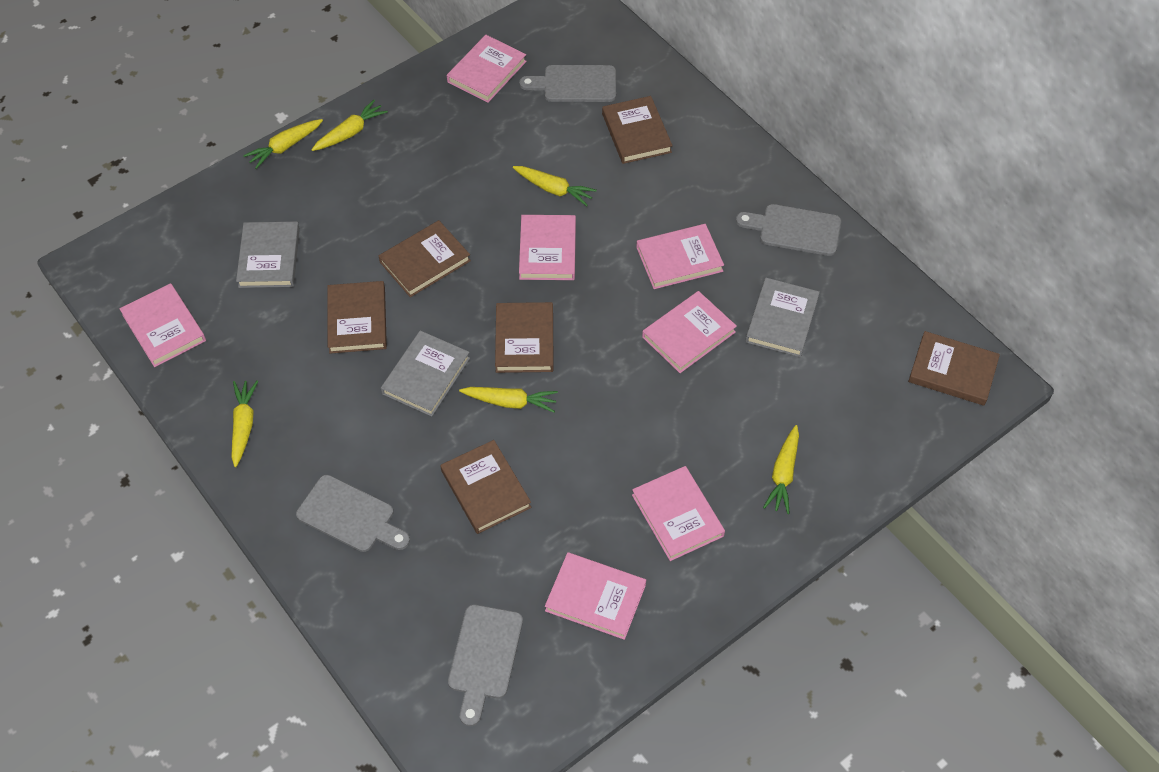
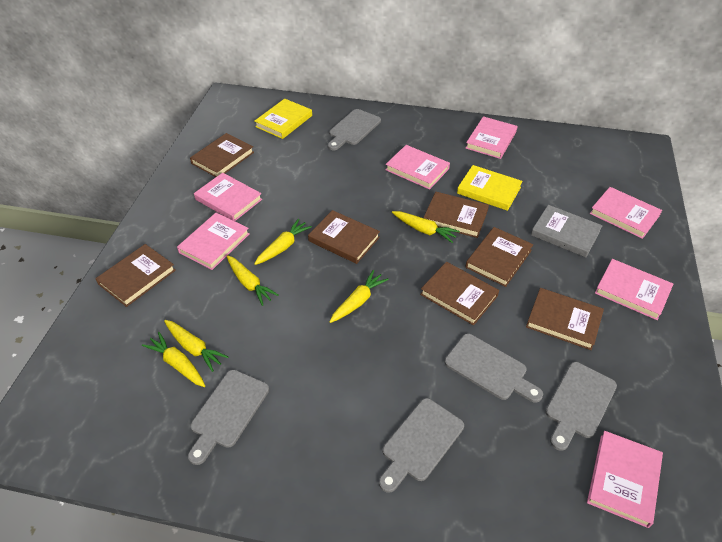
brown book: 6 -> 7
grey book: 3 -> 1
grey cutting board: 4 -> 5
yellow book: 0 -> 2

